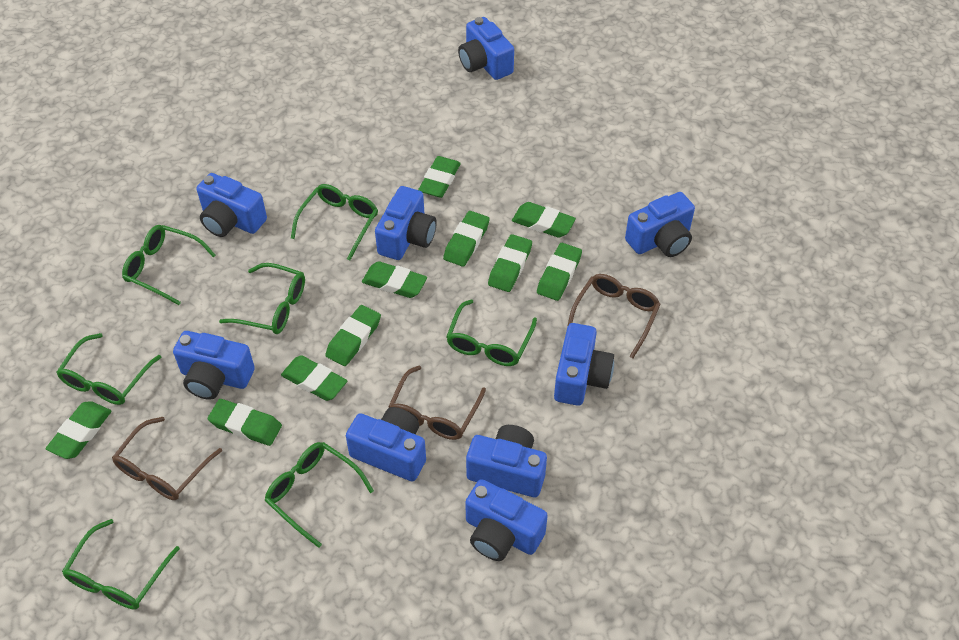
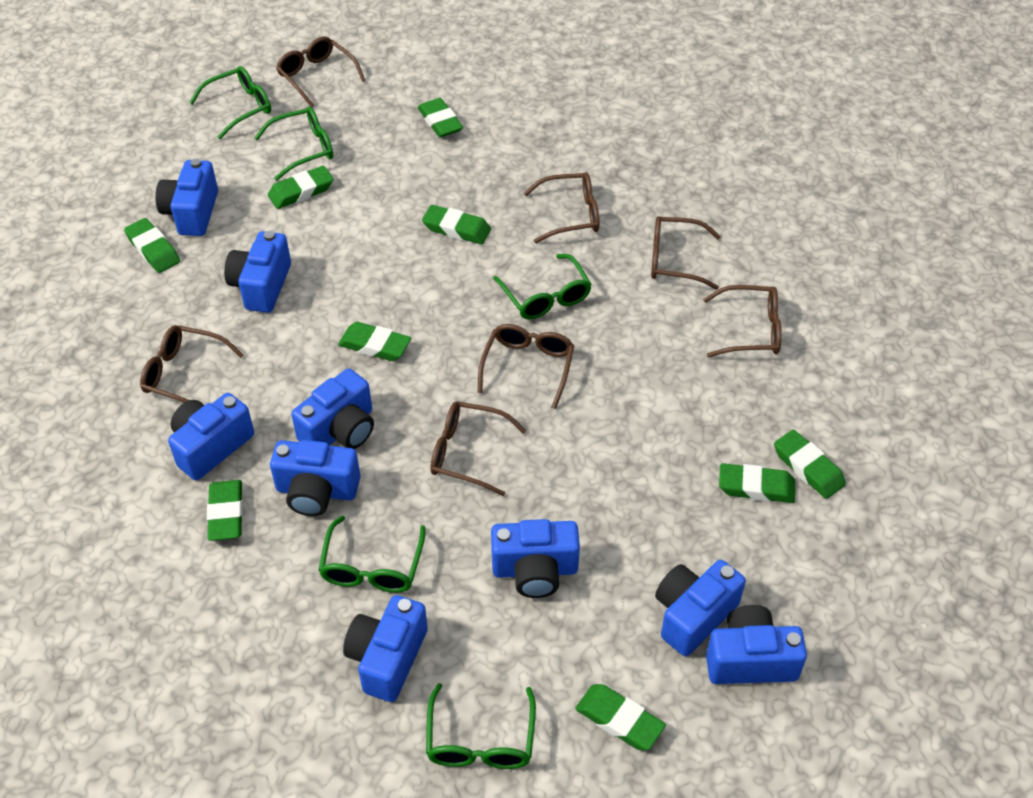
brown glasses: 3 -> 7
green eraser: 10 -> 9
green glasses: 7 -> 5

